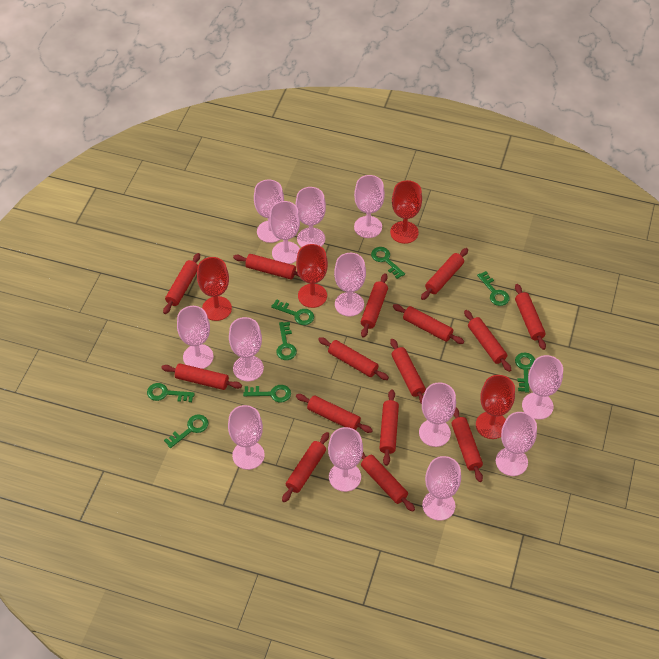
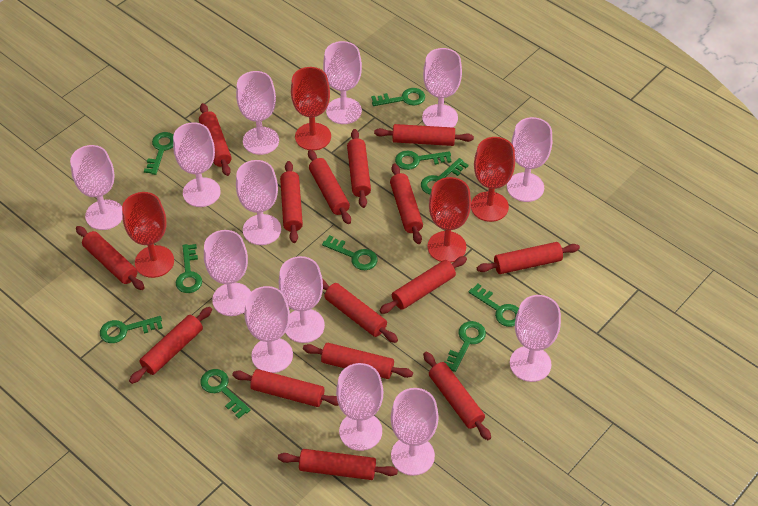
green key: 8 -> 10

